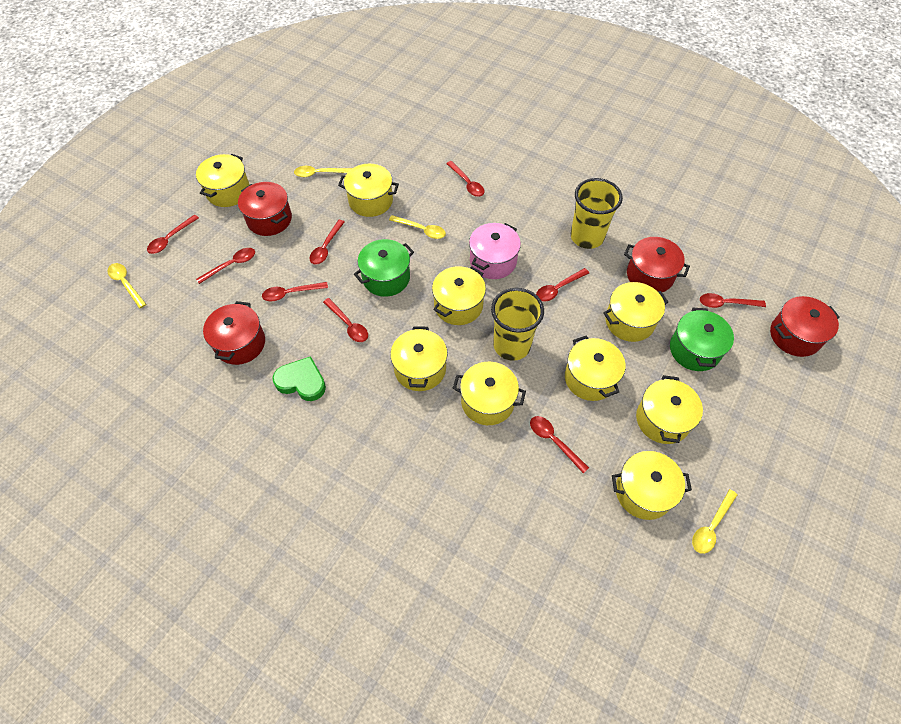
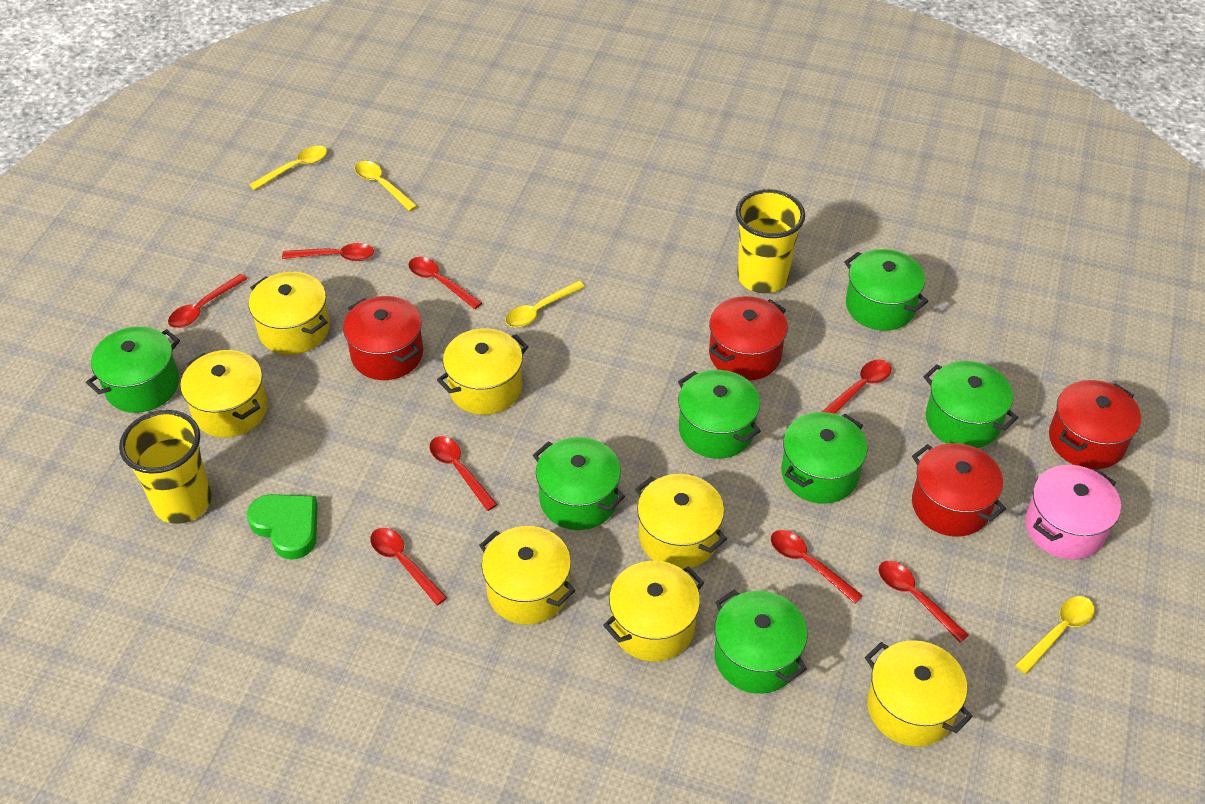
green pot: 2 -> 7
red spoon: 9 -> 8
yellow pot: 9 -> 7

